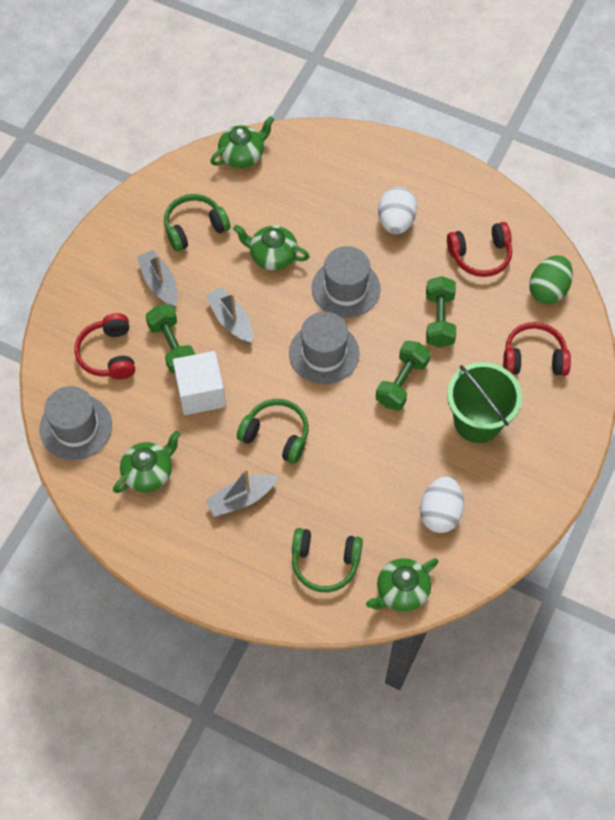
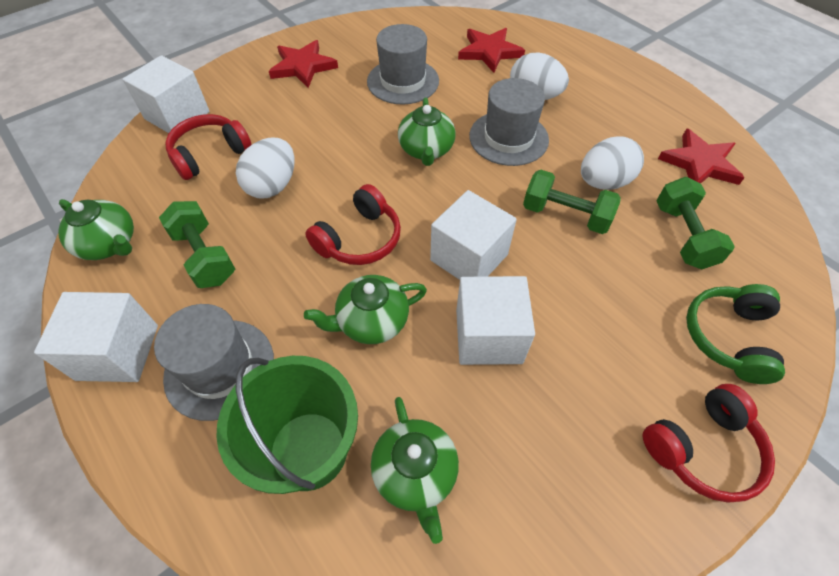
green egg: 1 -> 0
green headphones: 3 -> 1
grey boat: 3 -> 0
red star: 0 -> 3
white cube: 1 -> 4
white egg: 2 -> 3

